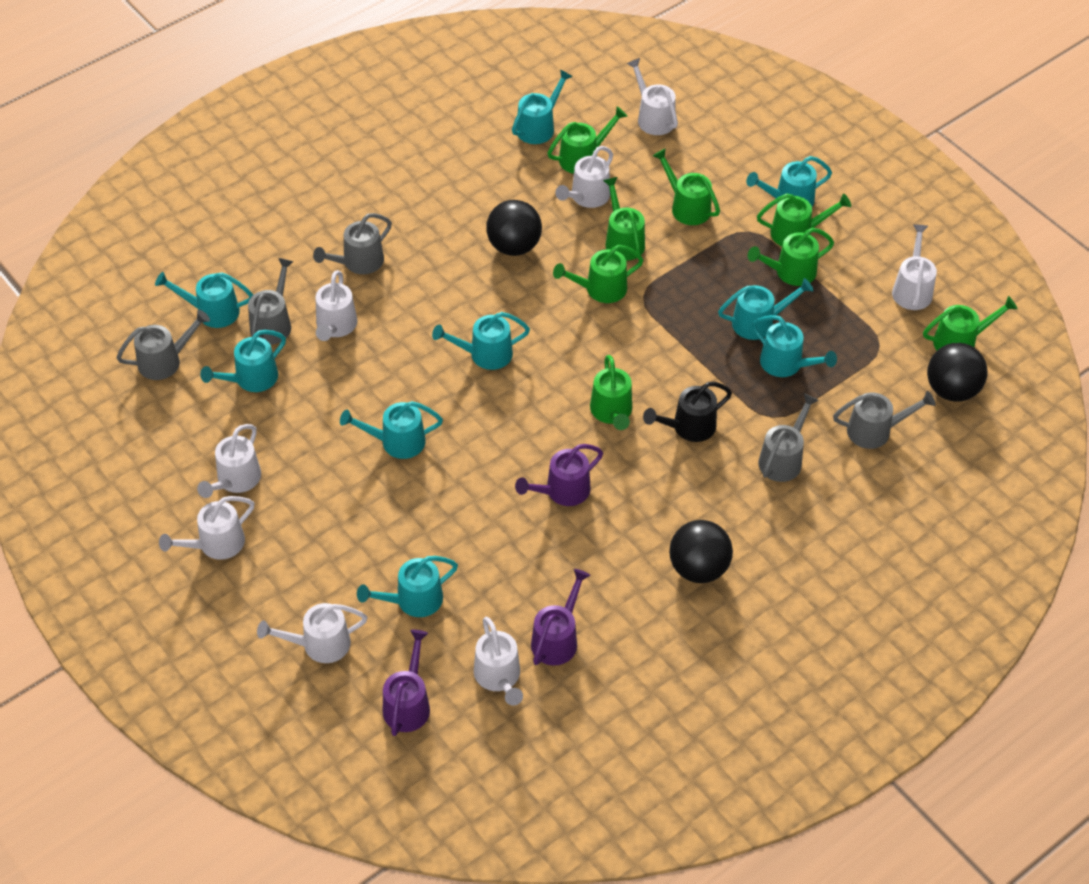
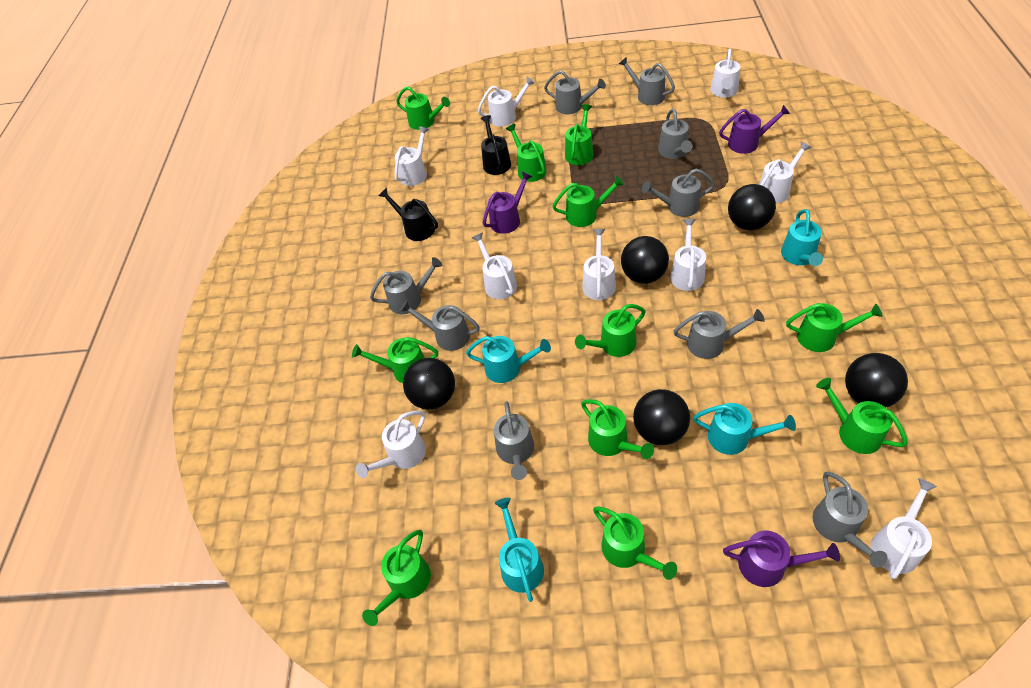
black ball: 3 -> 5
black watering can: 1 -> 2
green watering can: 8 -> 11
grey watering can: 5 -> 9
turquoise watering can: 9 -> 4
white watering can: 8 -> 9

